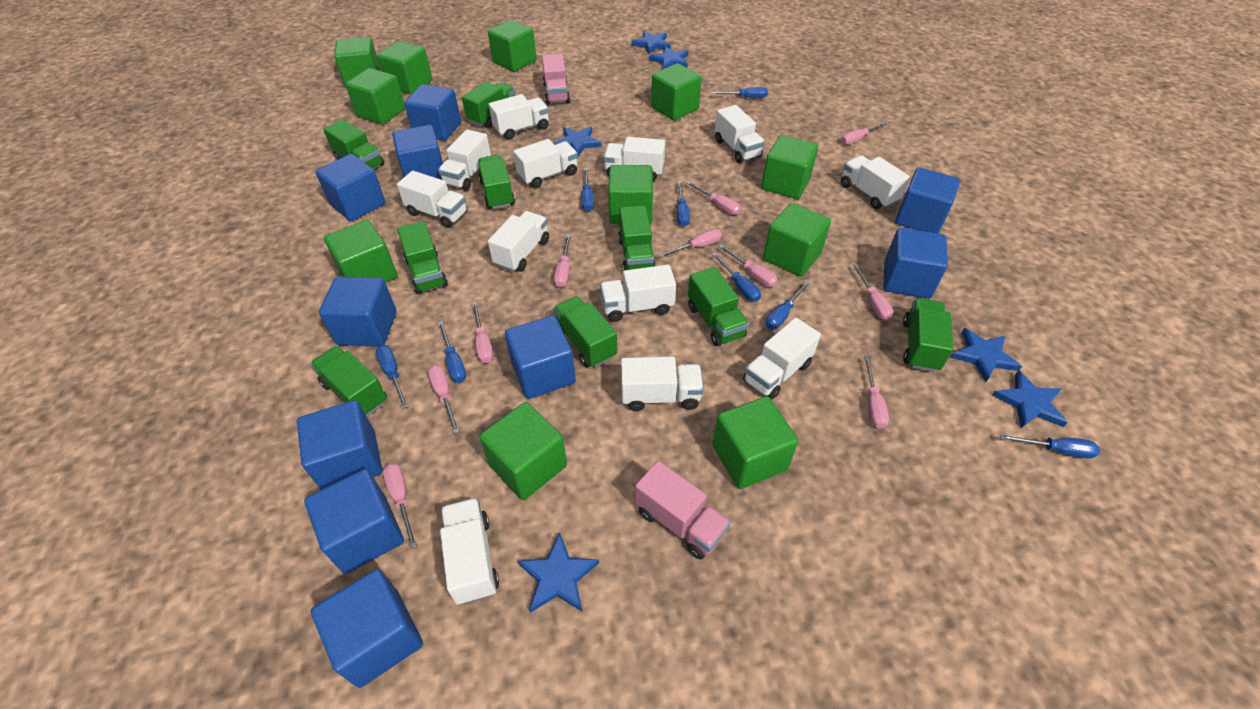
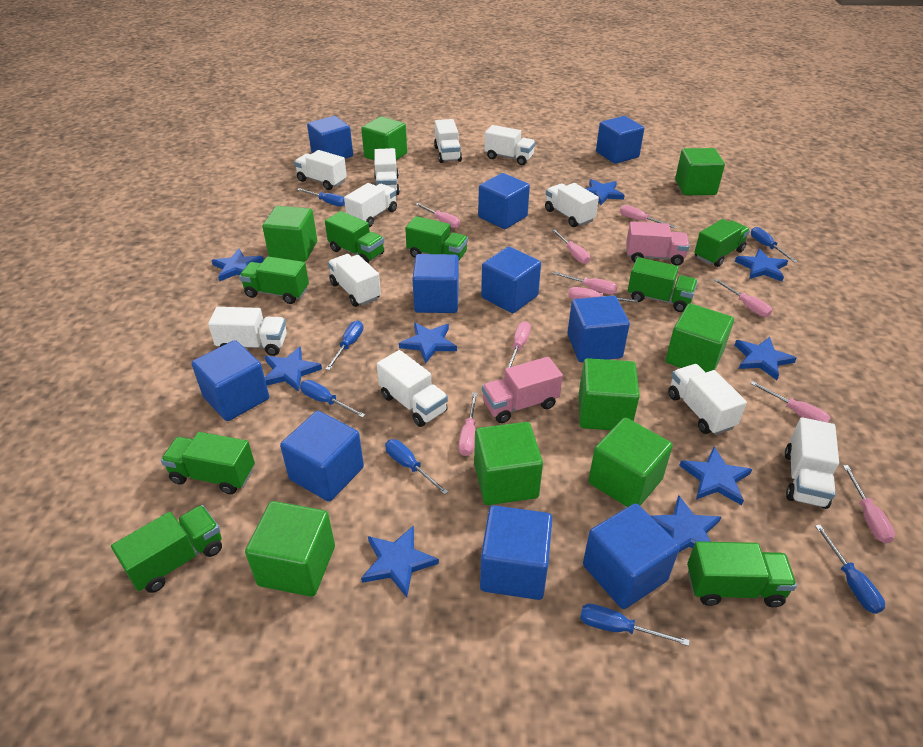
blue screwdriver: 8 -> 7
blue star: 6 -> 9
green cube: 11 -> 8
green truck: 9 -> 8
white truck: 12 -> 11

